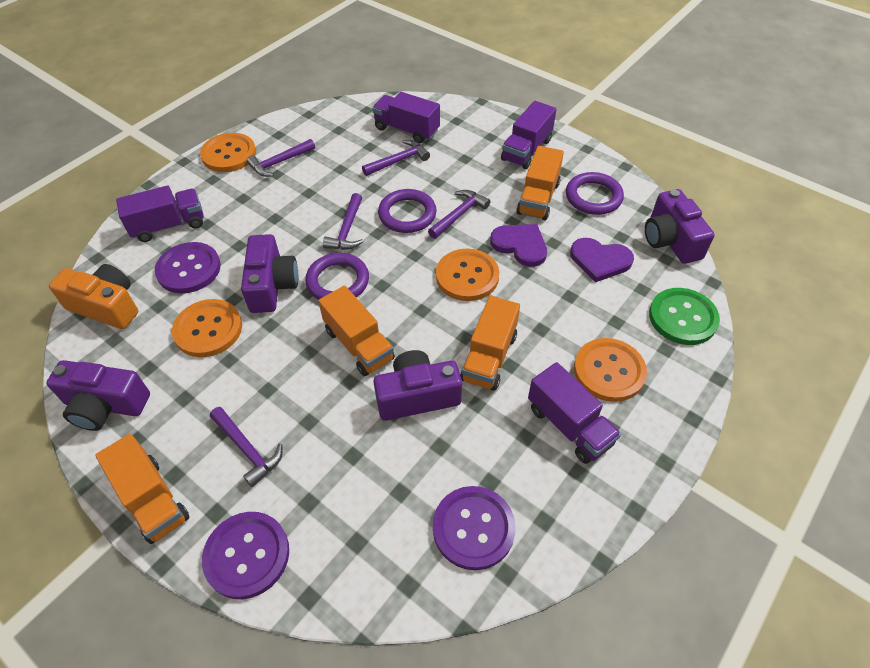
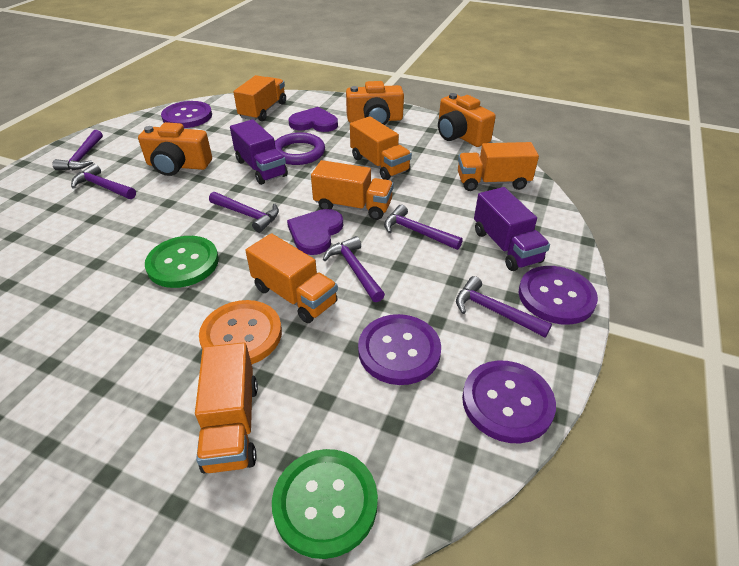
green button: 1 -> 2
orange button: 4 -> 1
orange camera: 1 -> 3
orange truck: 4 -> 6
purple button: 3 -> 4
purple camera: 4 -> 0
purple hammer: 5 -> 6
purple ring: 3 -> 1
purple truck: 4 -> 2

